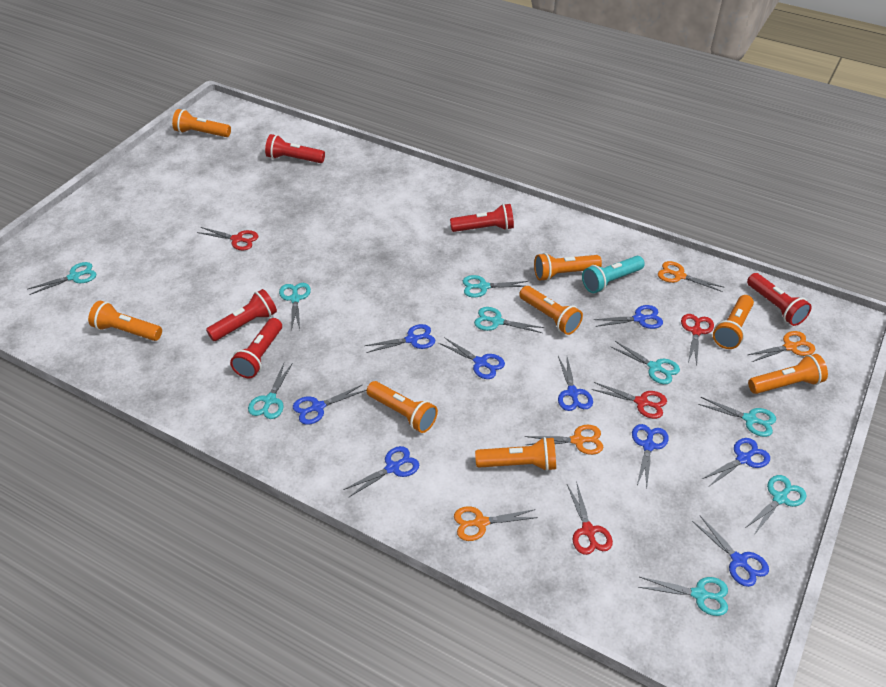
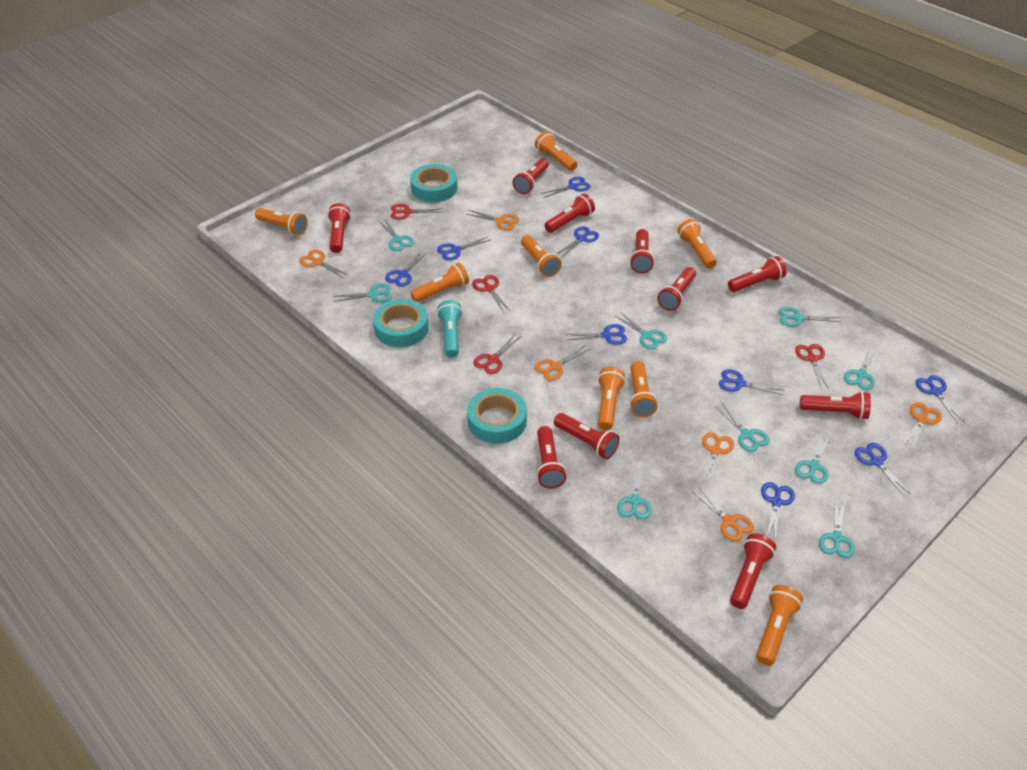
orange scissors: 4 -> 6
red flashlight: 5 -> 10
turquoise tape: 0 -> 3

